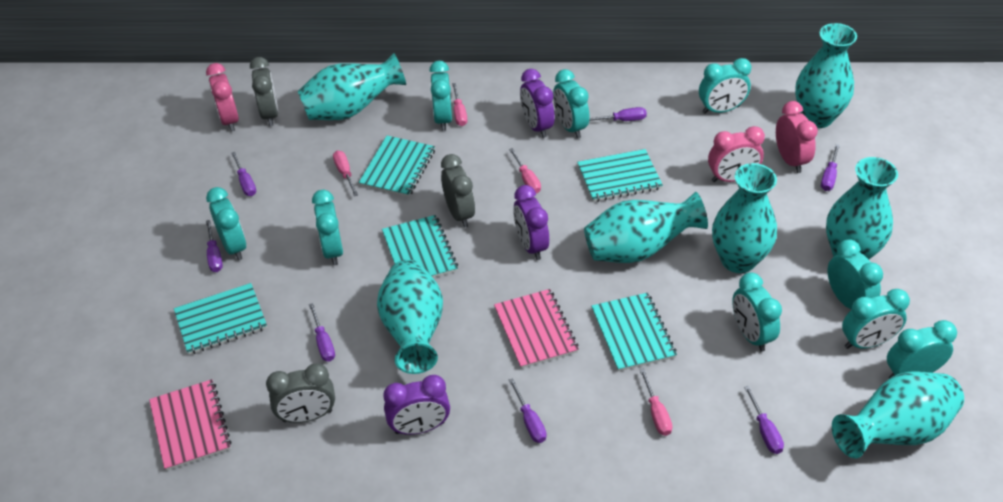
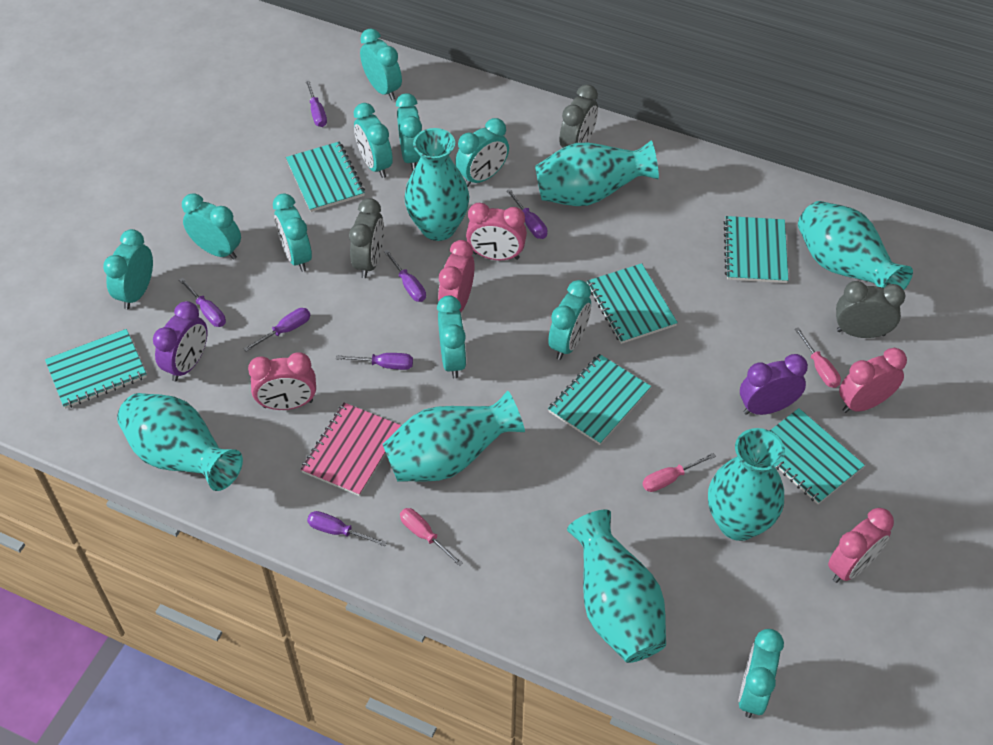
pink clock: 3 -> 5
pink notebook: 2 -> 1
pink screwdriver: 4 -> 3
purple clock: 3 -> 2
turquoise clock: 9 -> 10
turquoise notebook: 5 -> 6

